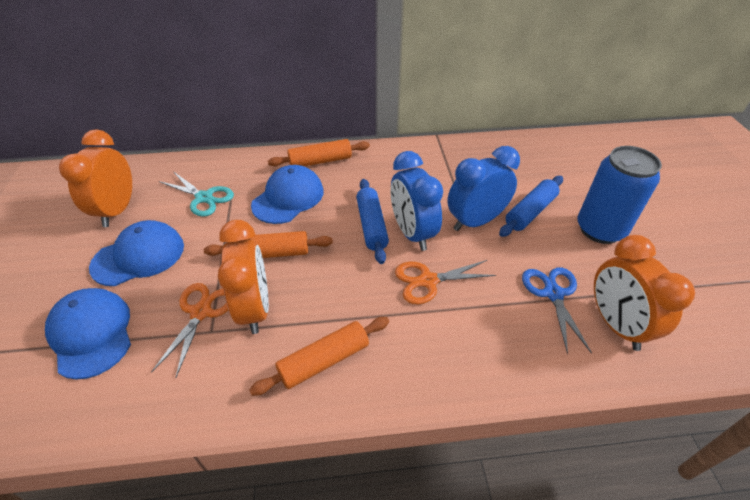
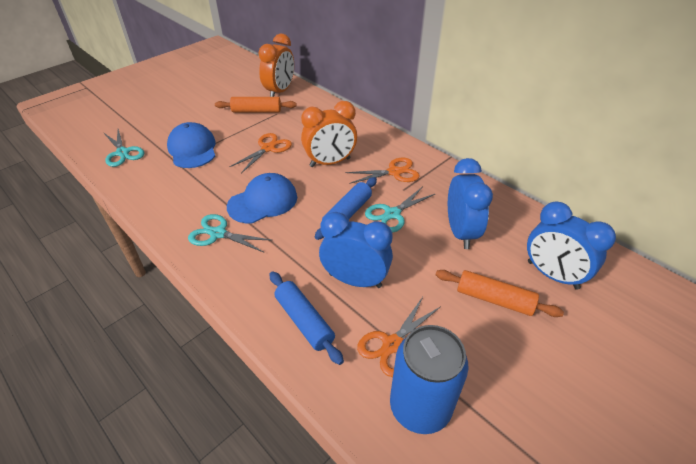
blue cap: 3 -> 2
blue clock: 2 -> 3
blue scissors: 1 -> 0
orange clock: 3 -> 2
orange rolling pin: 3 -> 2
orange scissors: 2 -> 3
turquoise scissors: 1 -> 3

